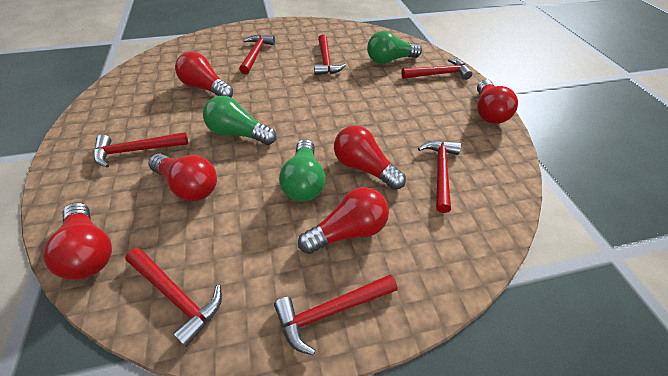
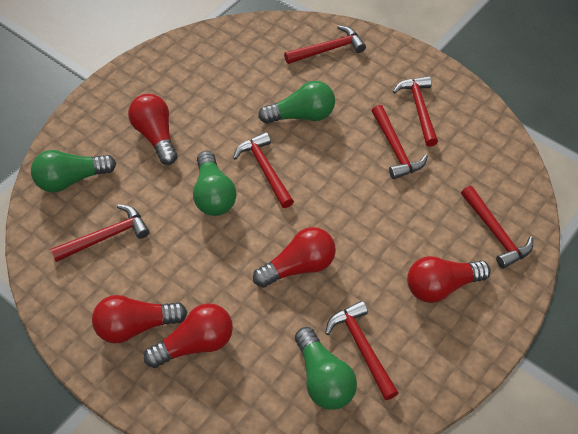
green light bulb: 3 -> 4
red light bulb: 6 -> 5

